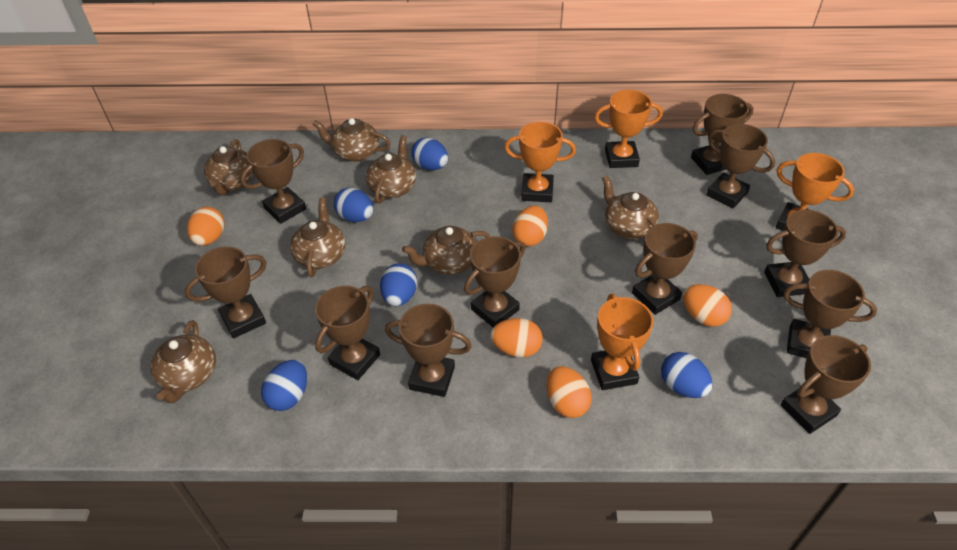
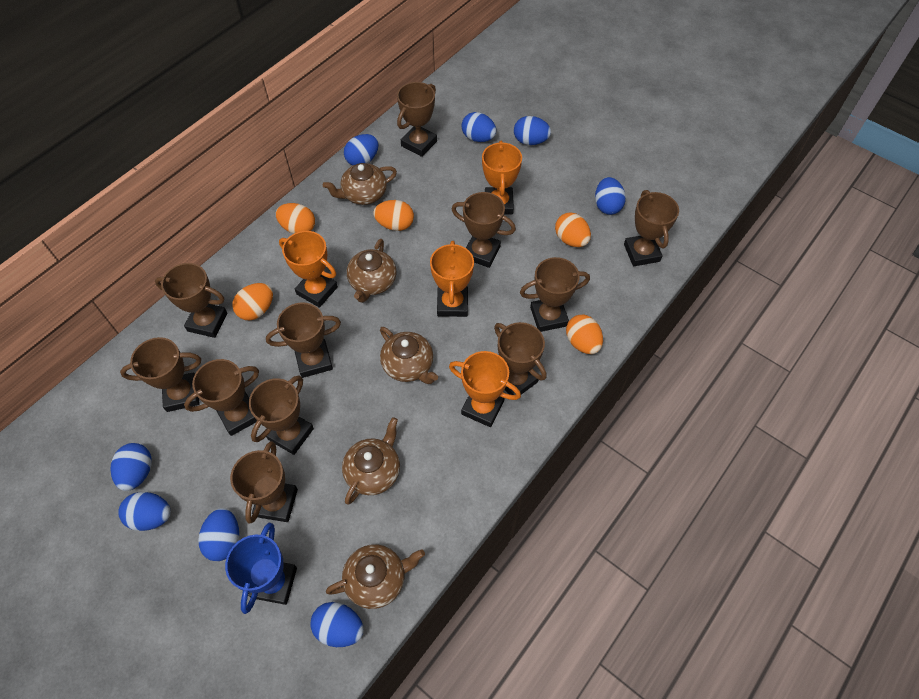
blue egg: 5 -> 8
blue trophy: 0 -> 1
brown teapot: 7 -> 5

